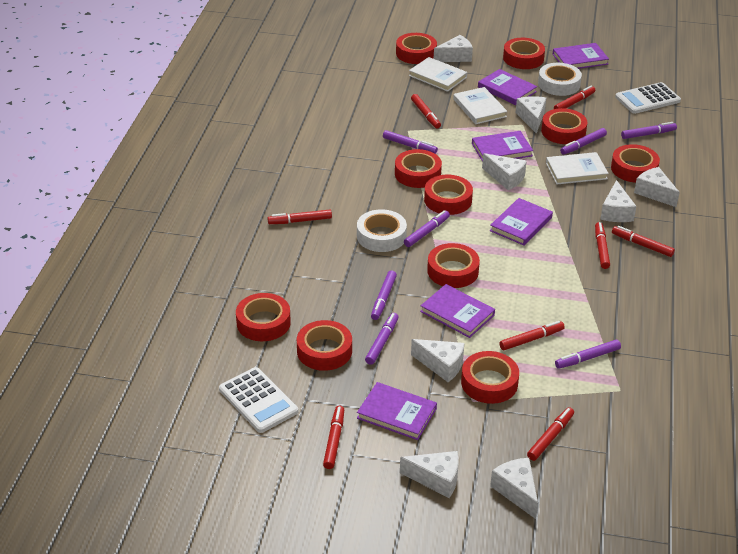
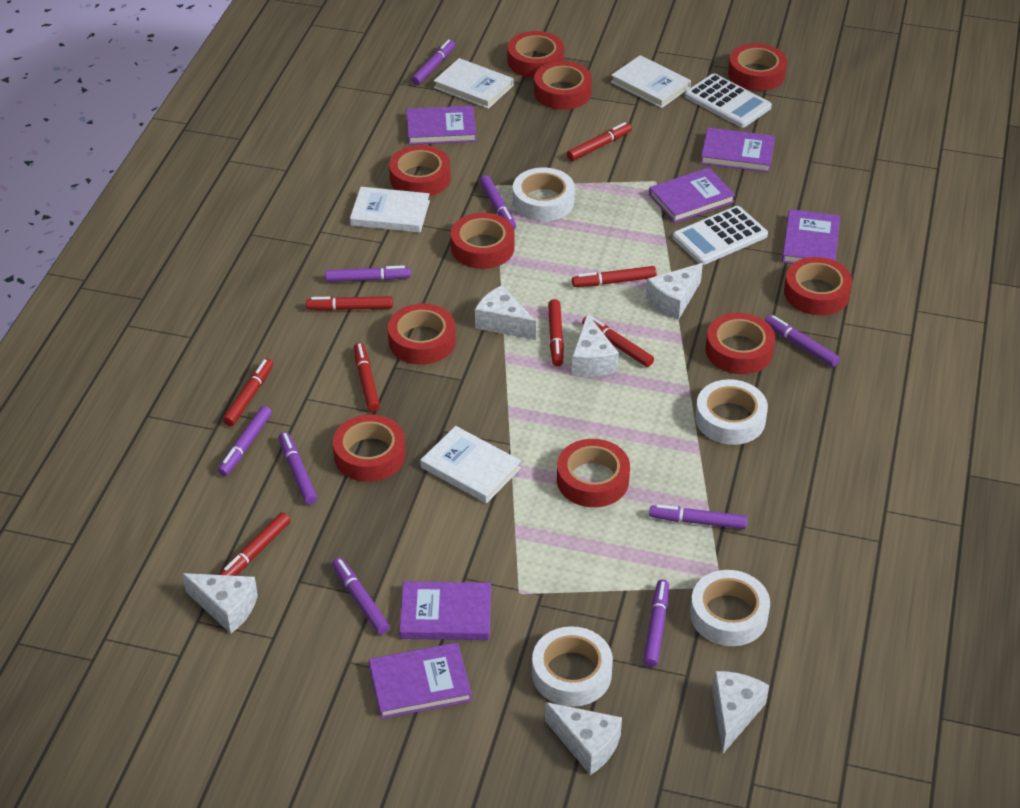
purple marker: 7 -> 9
white book: 3 -> 4
white cheese: 8 -> 6
white tape: 2 -> 4

